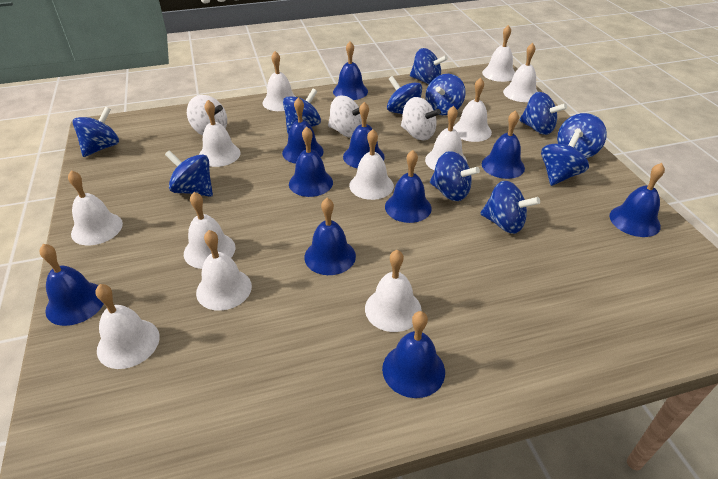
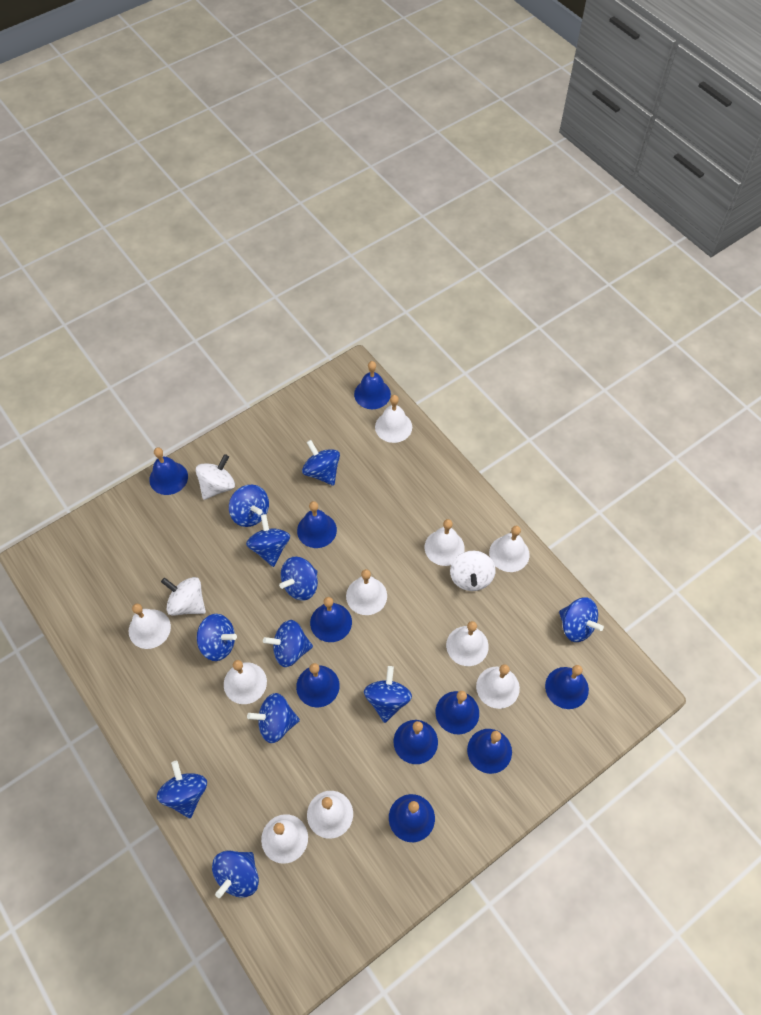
white bell: 12 -> 10

